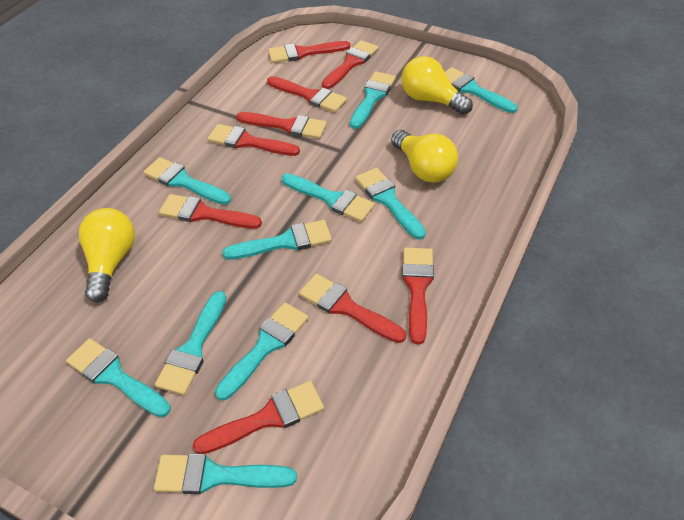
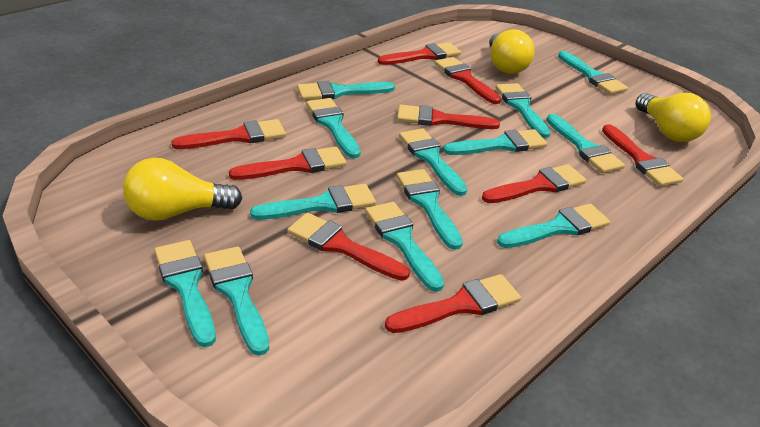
turquoise brush: 10 -> 13

